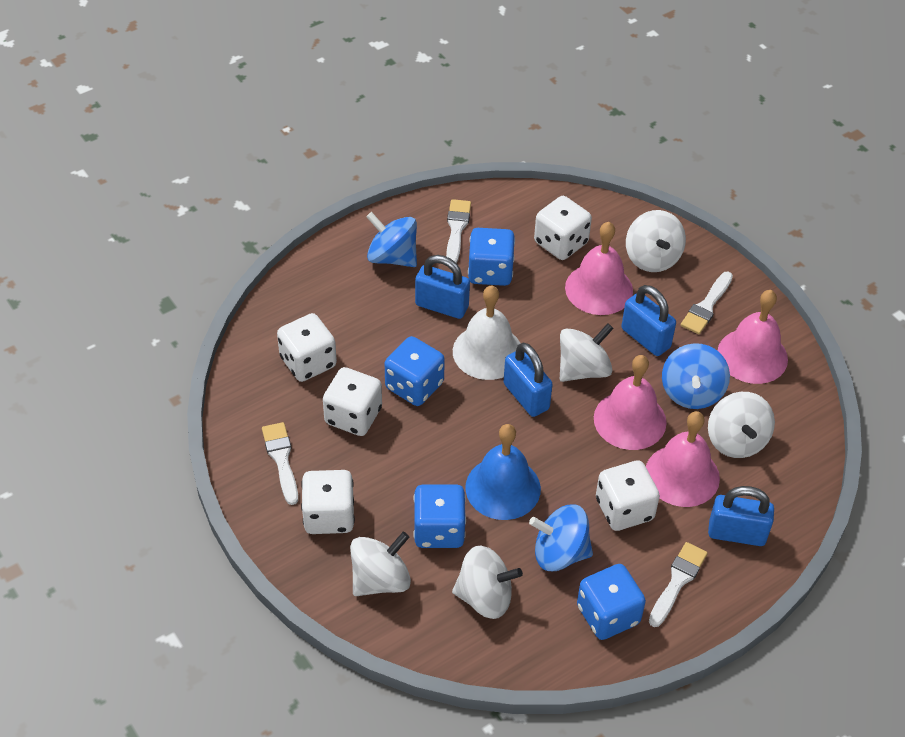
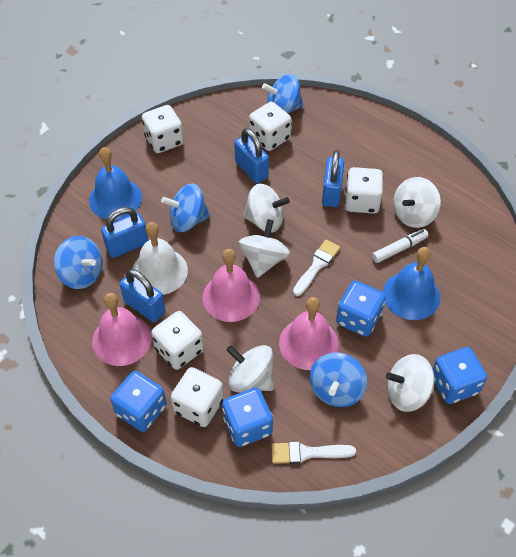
blue bell: 1 -> 2
blue spinning top: 3 -> 4
pink bell: 4 -> 3
white brush: 4 -> 2
white marker: 0 -> 1

